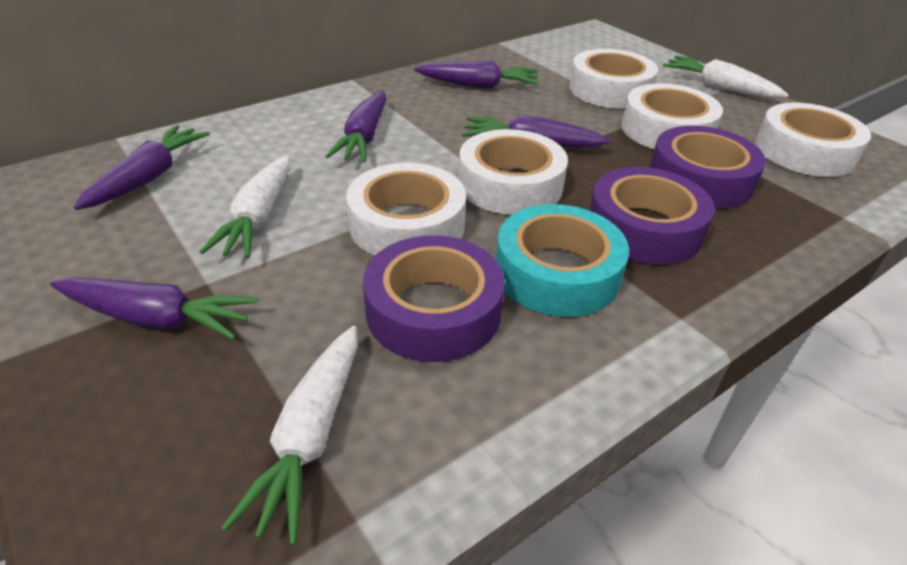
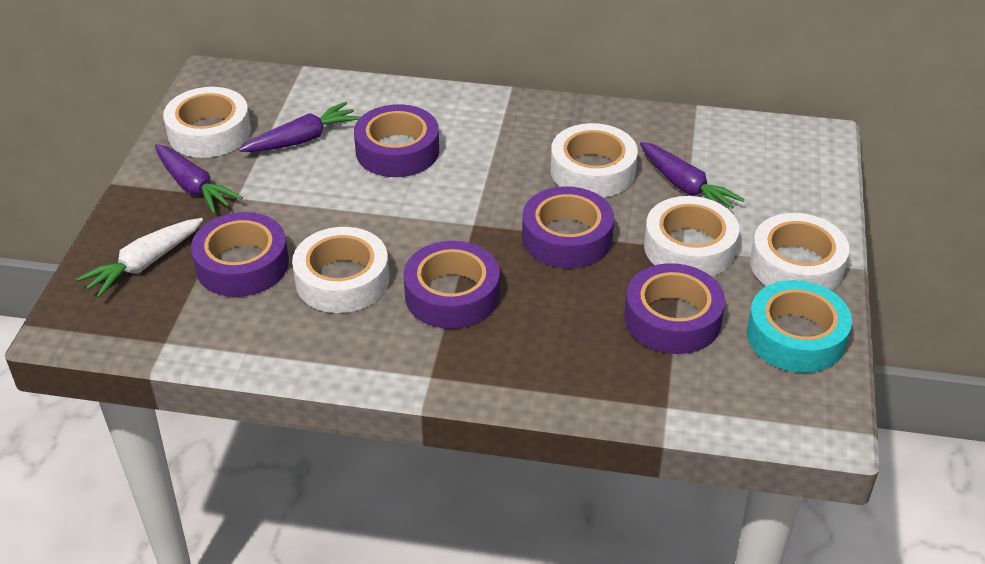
purple carrot: 5 -> 3
purple tape: 3 -> 5
white carrot: 3 -> 1

